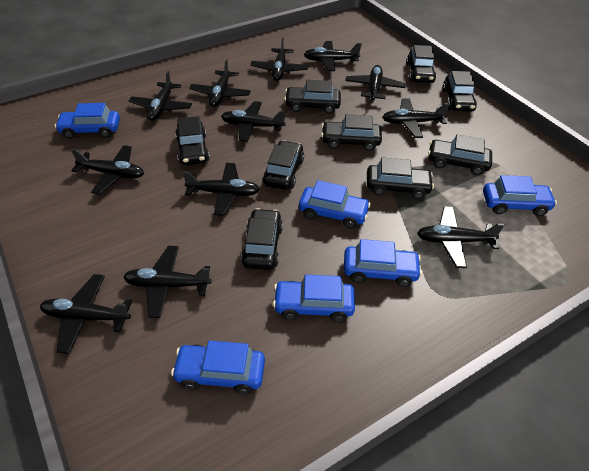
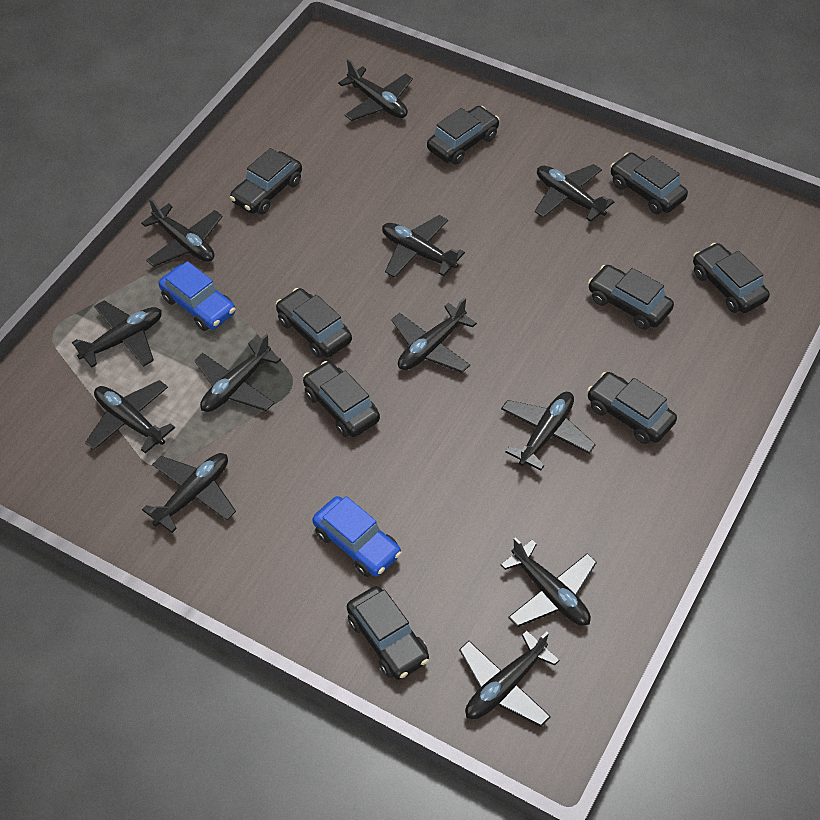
blue car: 6 -> 2

